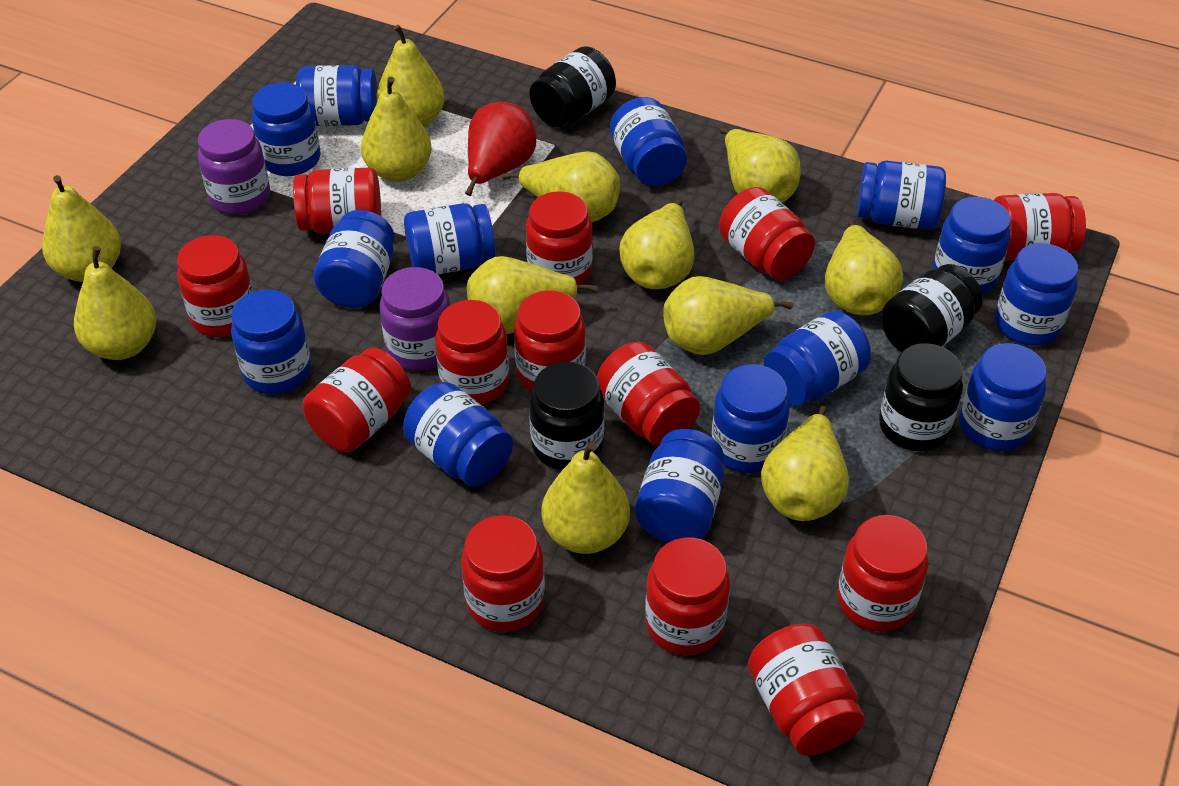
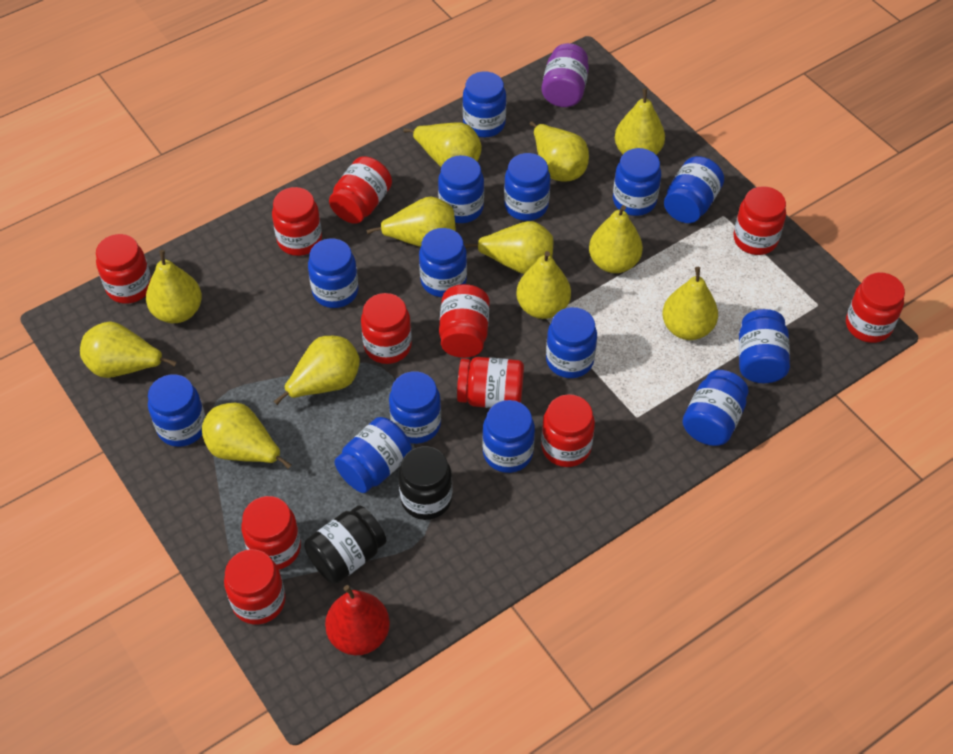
black jar: 4 -> 2
purple jar: 2 -> 1
red jar: 13 -> 11

